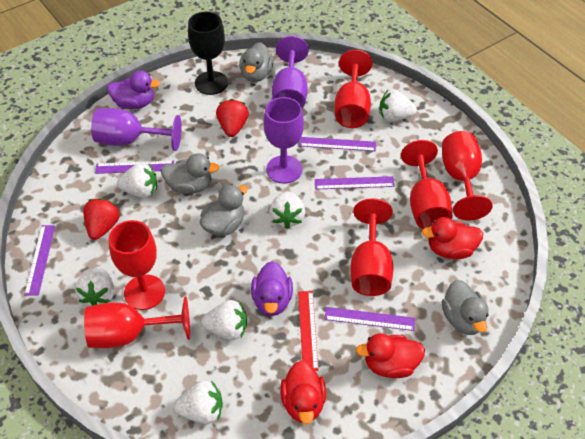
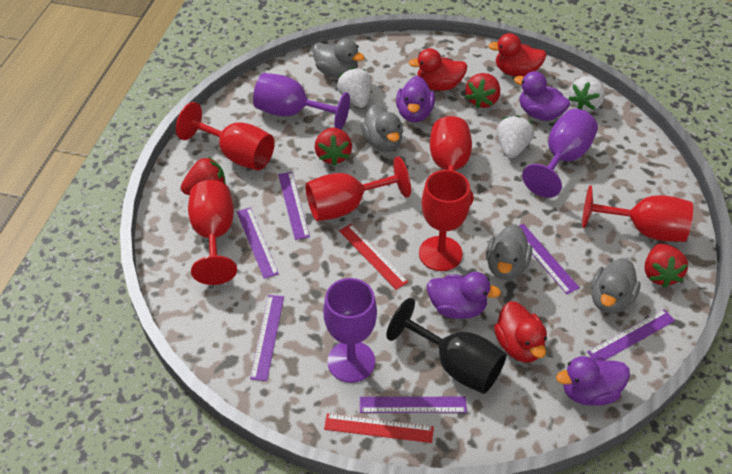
purple duck: 2 -> 4
purple ruler: 5 -> 6
red ruler: 1 -> 2
red strawberry: 2 -> 4
white strawberry: 6 -> 3

